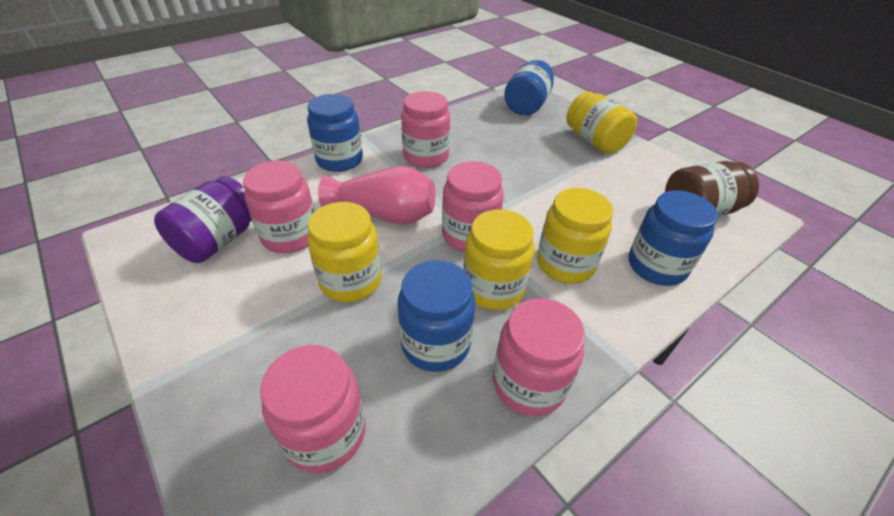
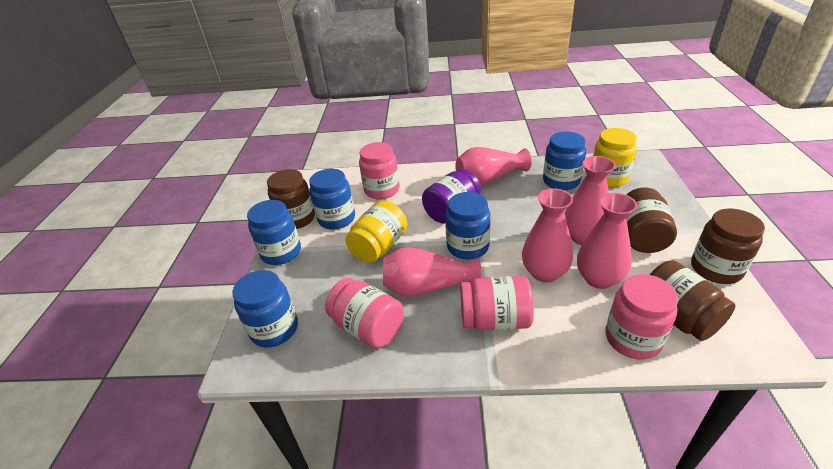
blue jar: 4 -> 5
brown jar: 1 -> 4
pink jar: 5 -> 4
pink vase: 1 -> 5
yellow jar: 4 -> 2

